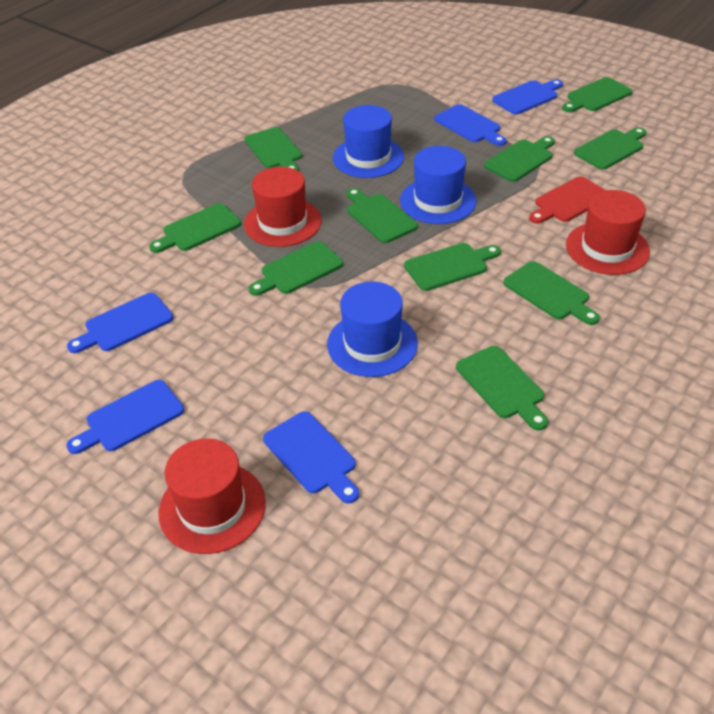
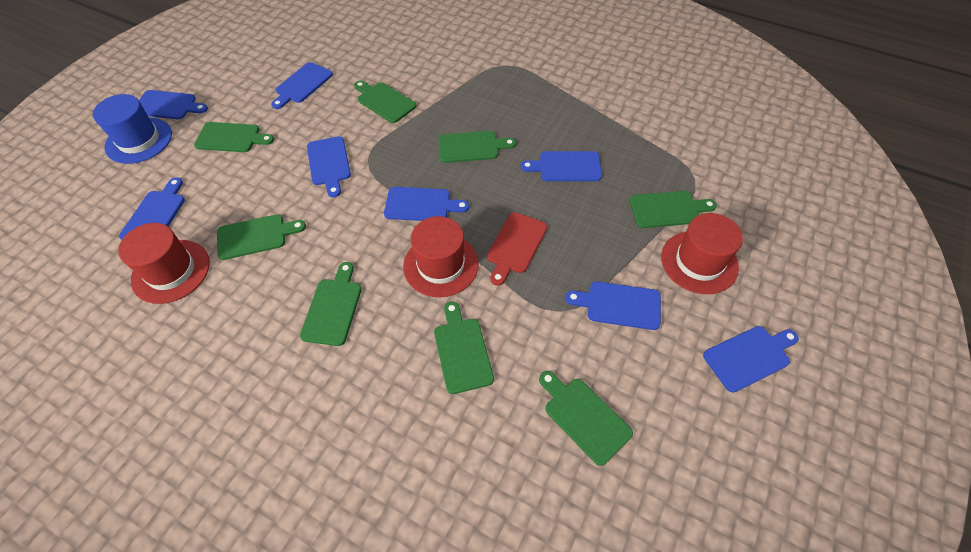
blue cutting board: 5 -> 8
blue hat: 3 -> 1
green cutting board: 10 -> 8

